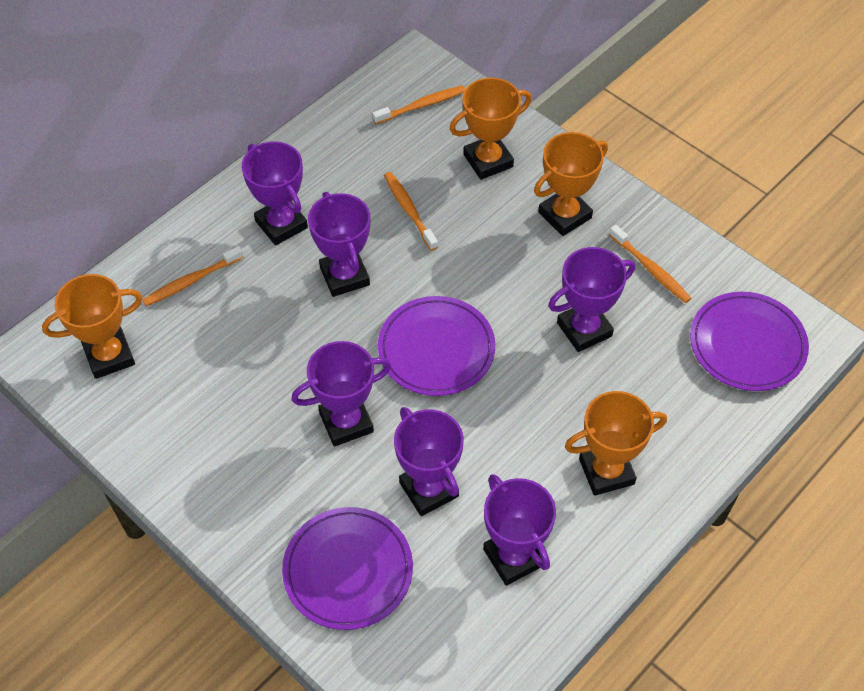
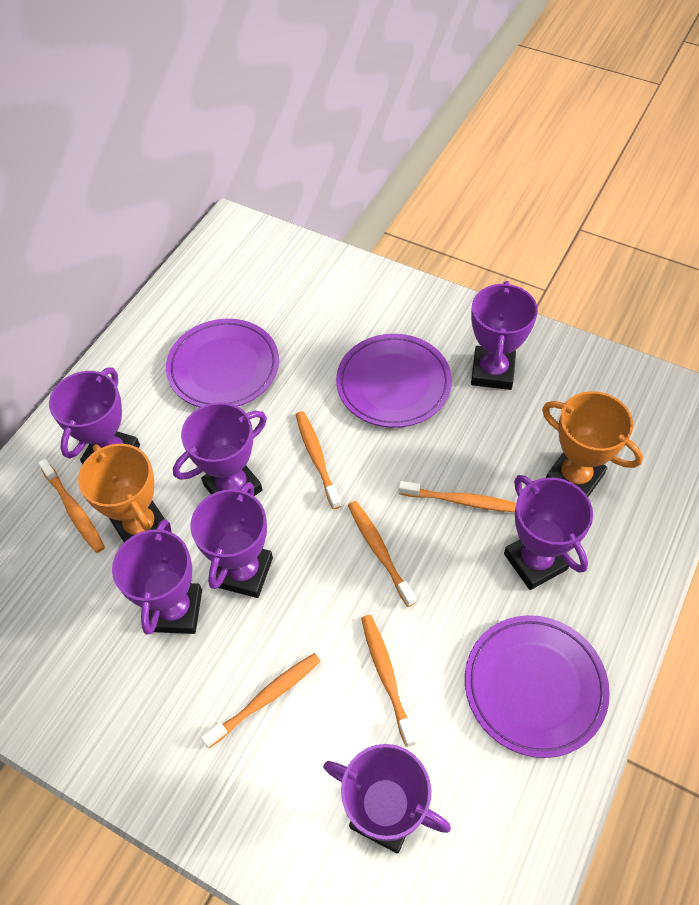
orange toothbrush: 4 -> 6
orange trophy: 4 -> 2
purple trophy: 6 -> 7

